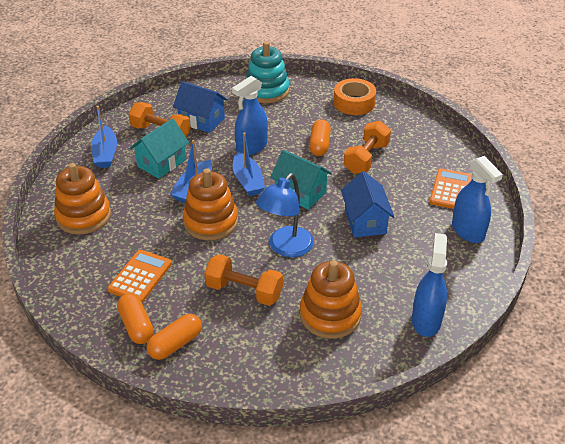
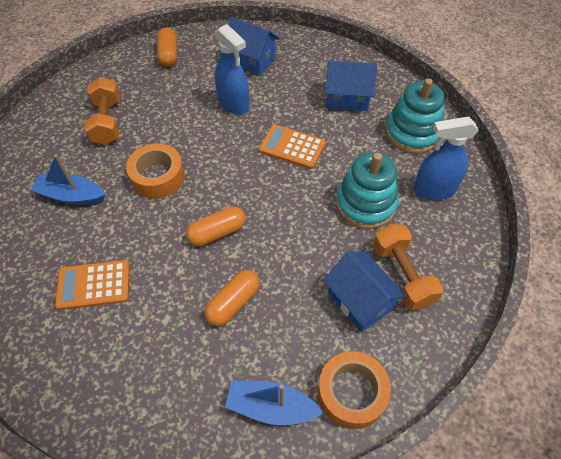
blue boat: 3 -> 2
blue house: 2 -> 3
blue lamp: 1 -> 0
blue spray bottle: 3 -> 2
orange dumbbell: 3 -> 2
orange stacking toy: 3 -> 0
orange tape: 1 -> 2
turquoise house: 2 -> 0
turquoise stacking toy: 1 -> 2

